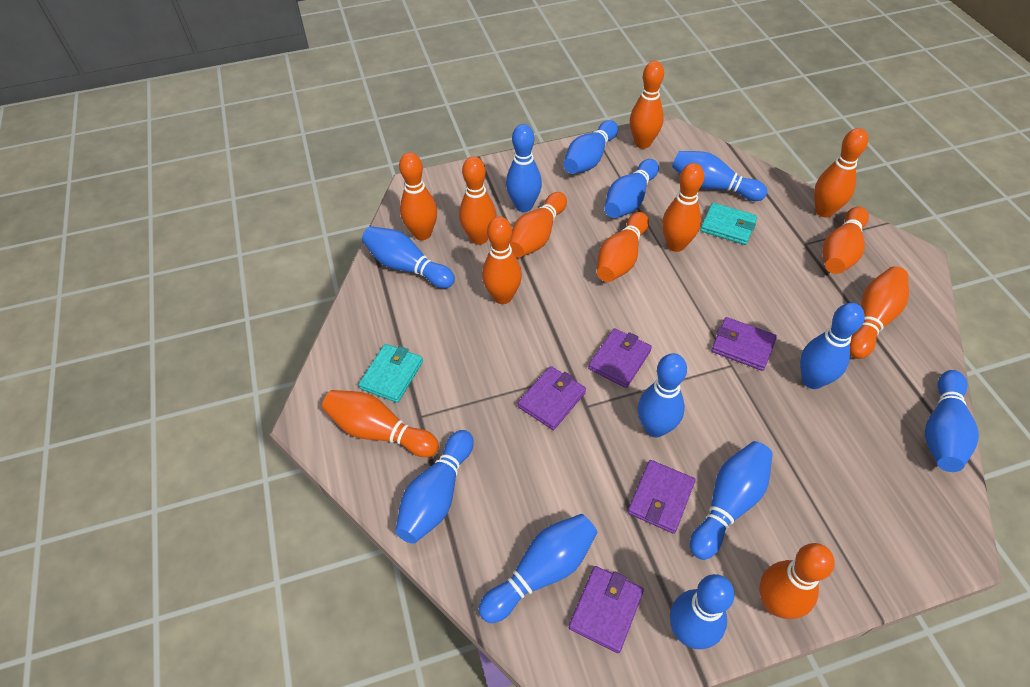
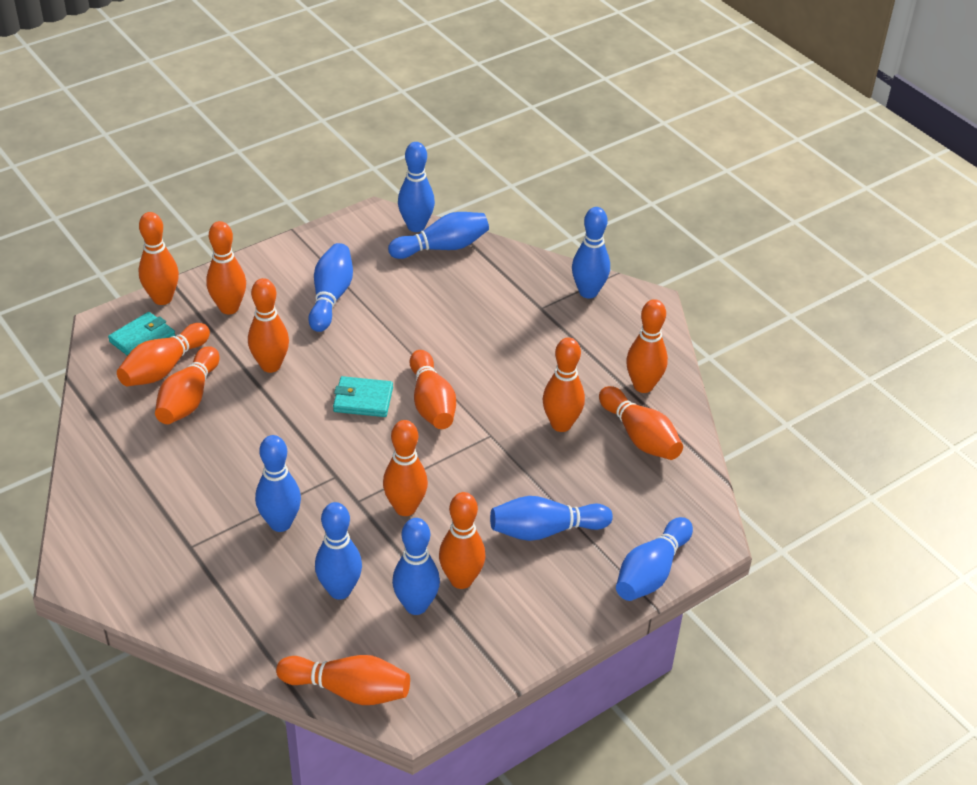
blue bowling pin: 12 -> 9
purple wallet: 5 -> 0

